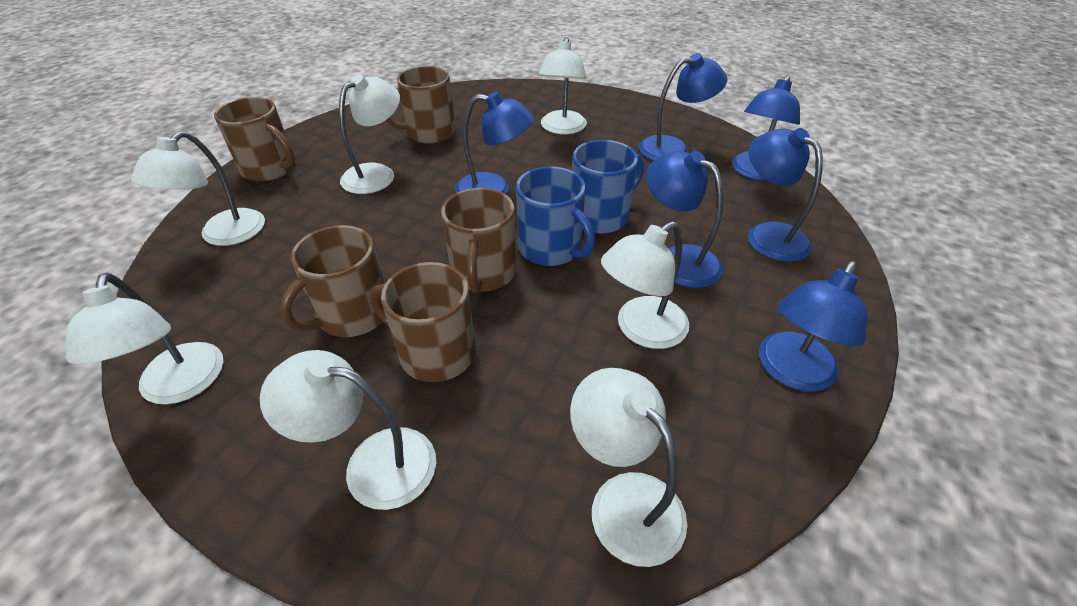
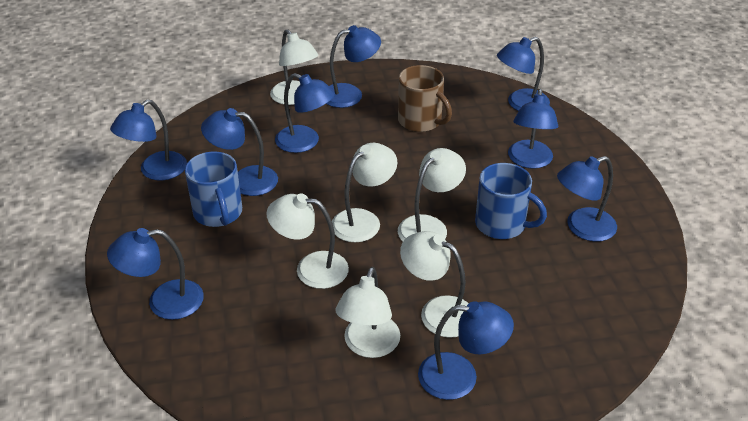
blue lamp: 6 -> 9
brown mug: 5 -> 1
white lamp: 7 -> 6

